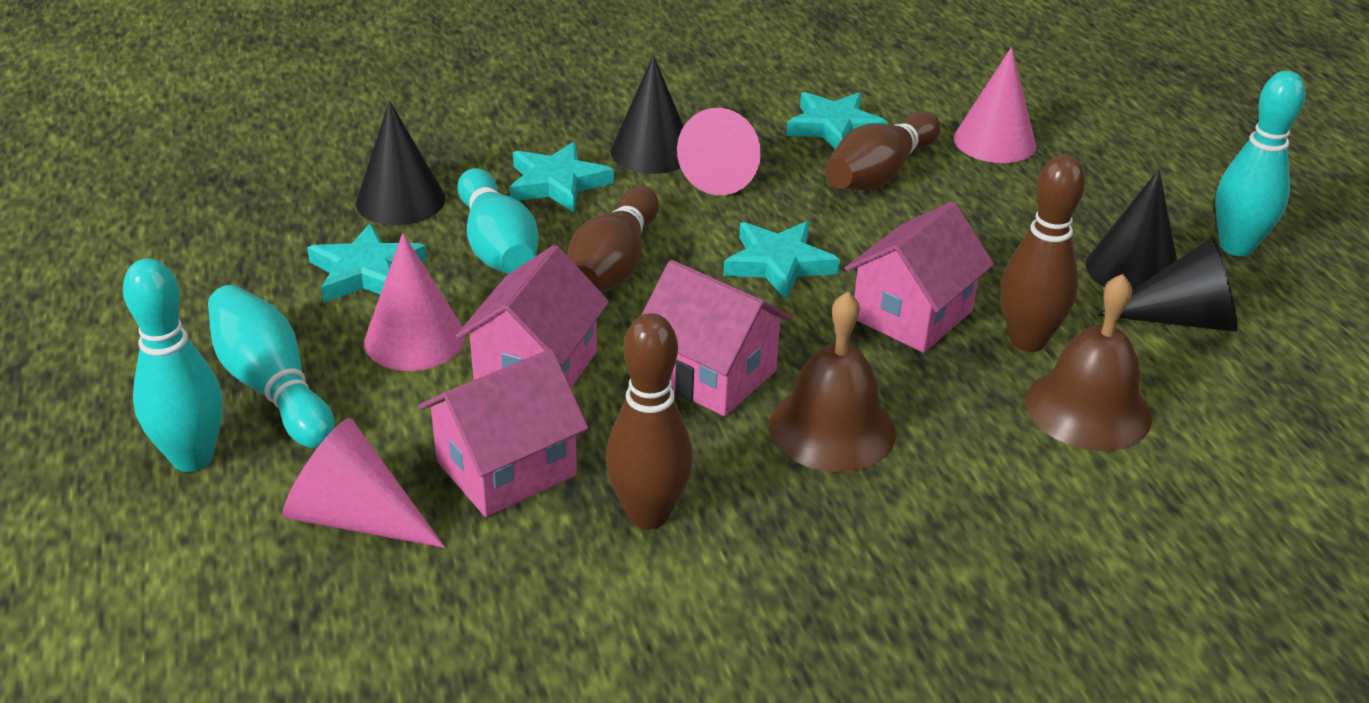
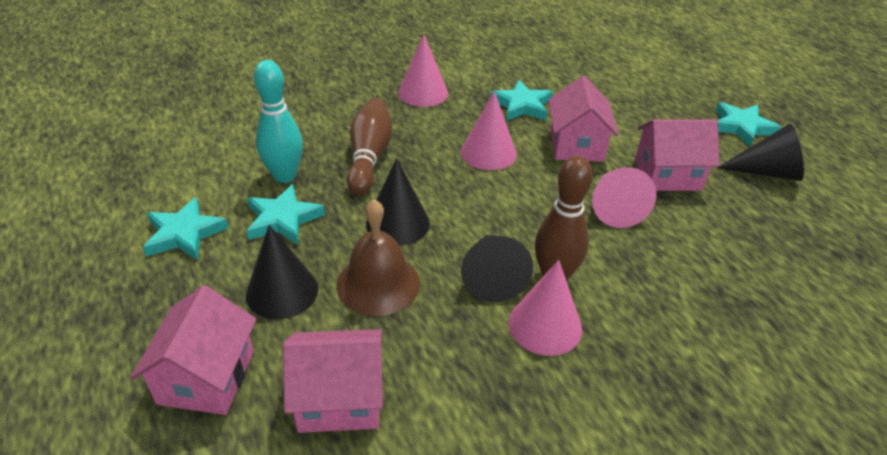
brown bell: 2 -> 1
brown bowling pin: 4 -> 2
turquoise bowling pin: 4 -> 1

